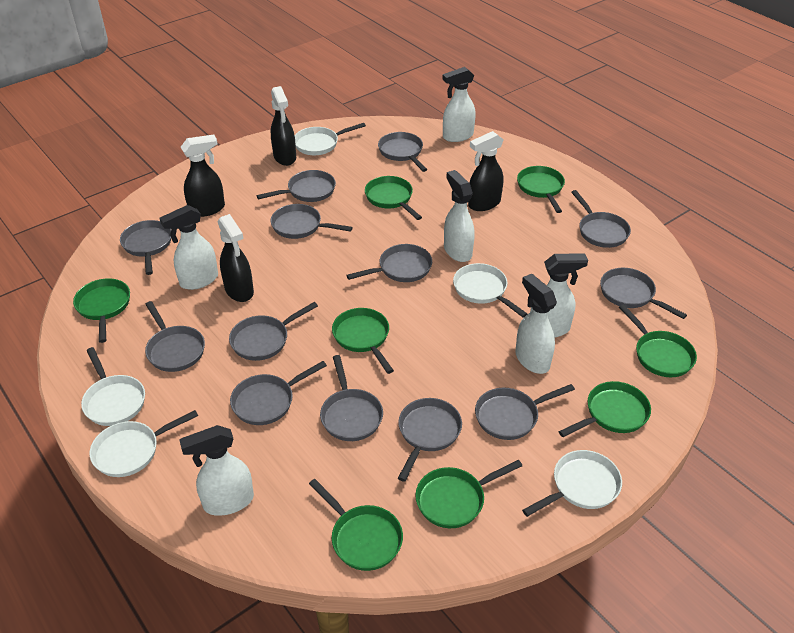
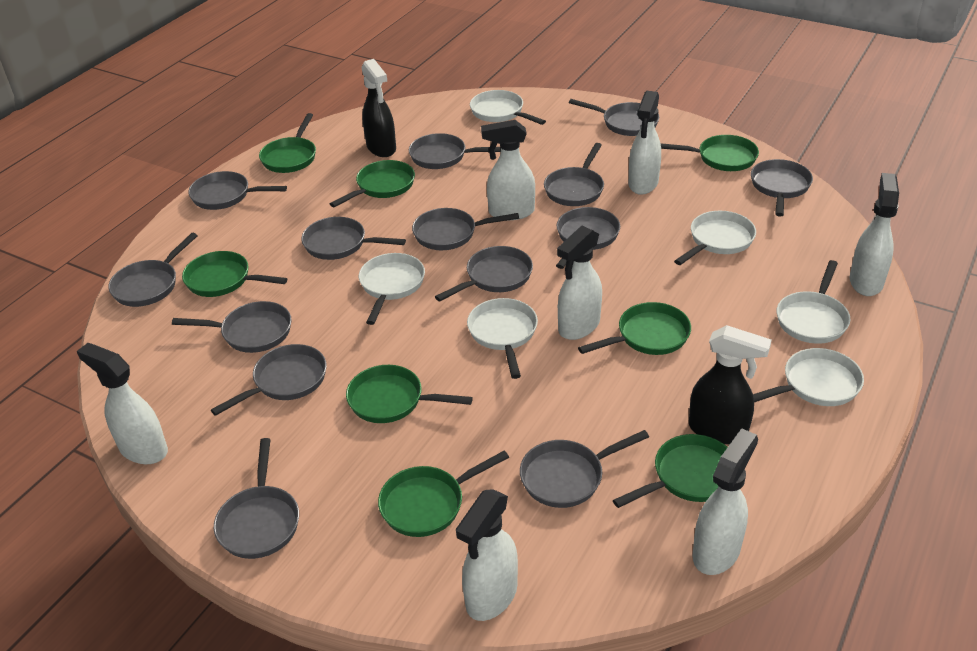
black spray bottle: 4 -> 2
grey pan: 13 -> 14
white pan: 5 -> 6
white spray bottle: 6 -> 7

